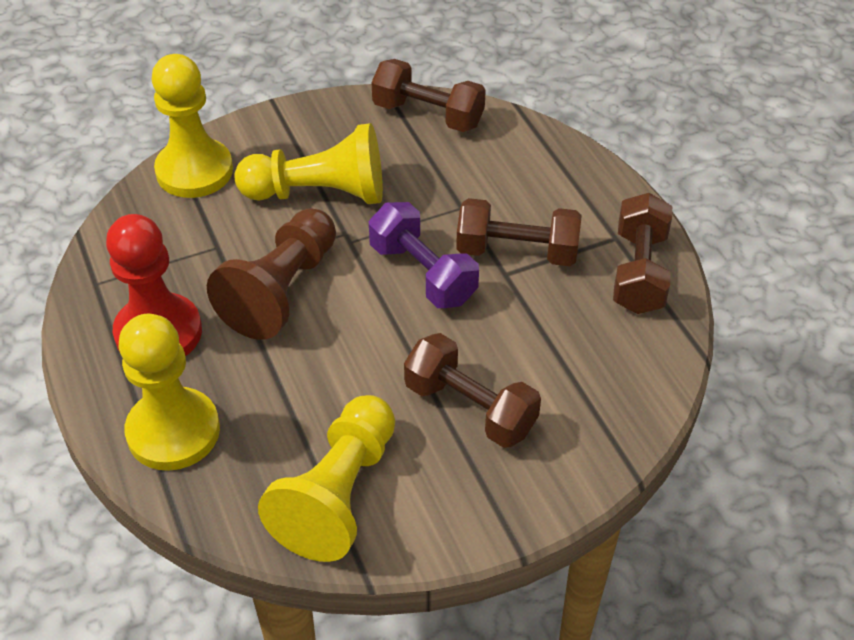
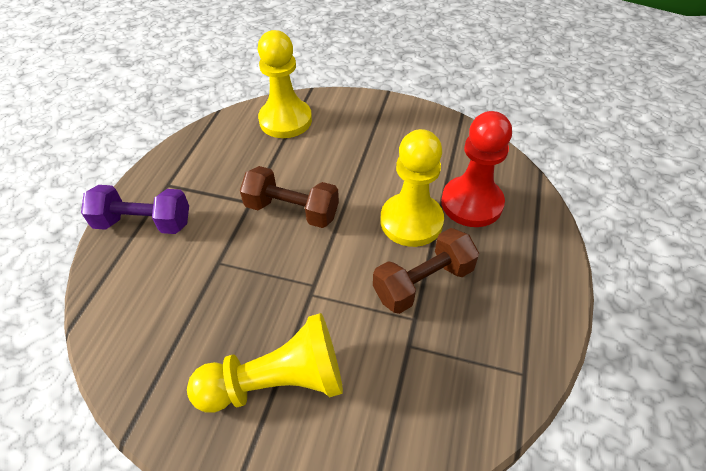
brown dumbbell: 4 -> 2
brown pawn: 1 -> 0
yellow pawn: 4 -> 3

